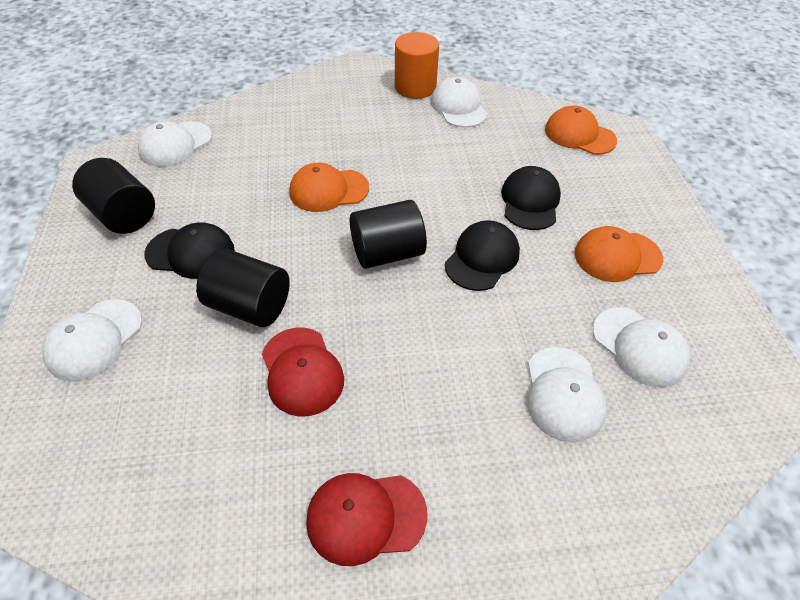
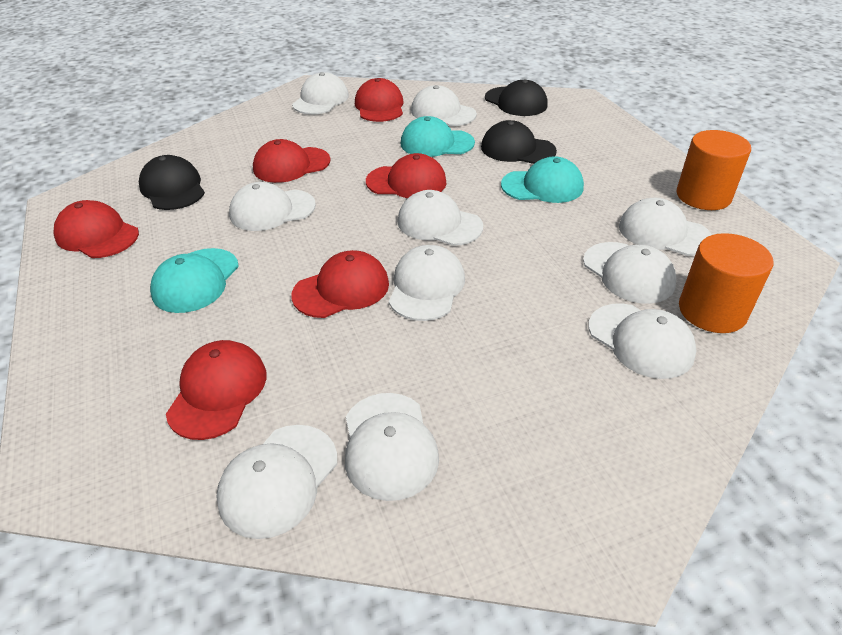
black cylinder: 3 -> 0
orange cap: 3 -> 0
orange cylinder: 1 -> 2
red cap: 2 -> 6
turquoise cap: 0 -> 3
white cap: 5 -> 10

